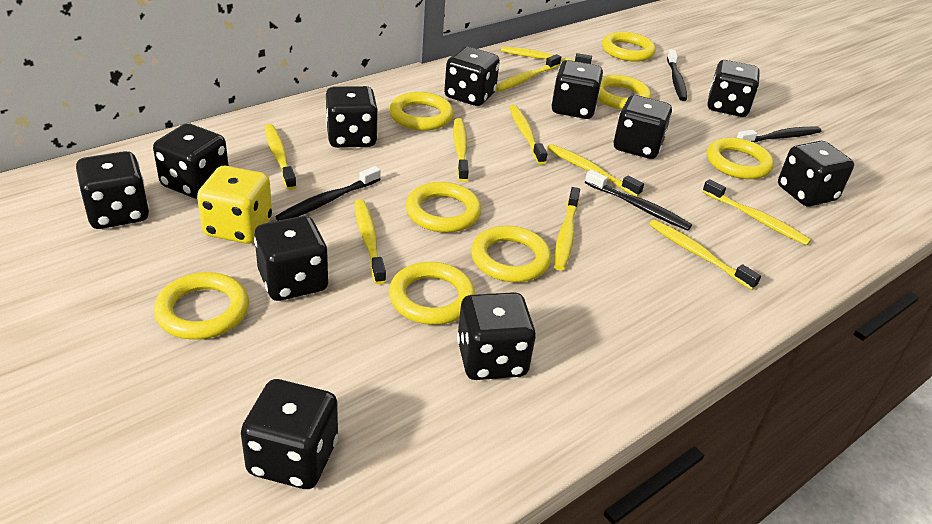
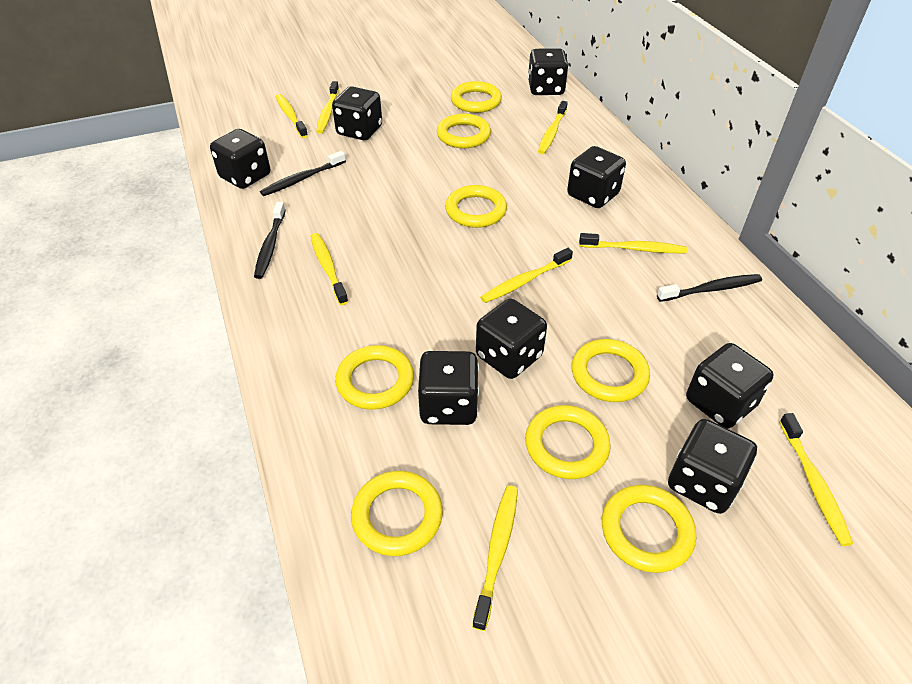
black dice: 11 -> 8
black toothbrush: 4 -> 3
yellow dice: 1 -> 0
yellow toothbrush: 10 -> 8

